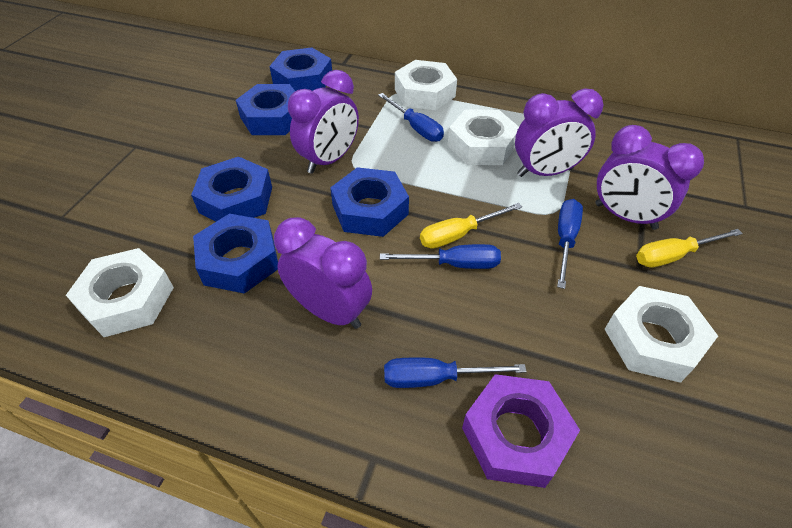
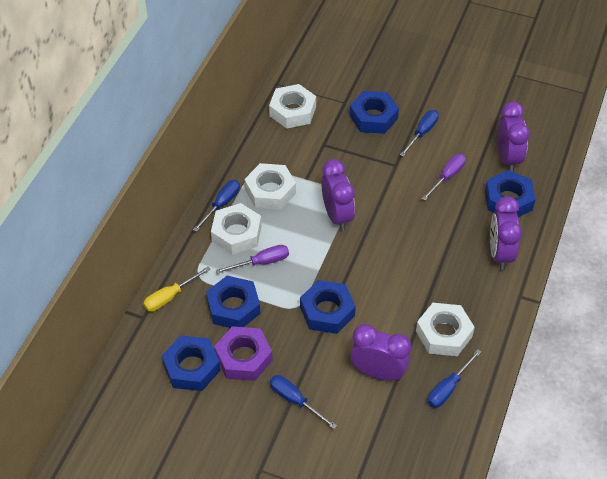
purple screwdriver: 0 -> 2
yellow screwdriver: 2 -> 1

